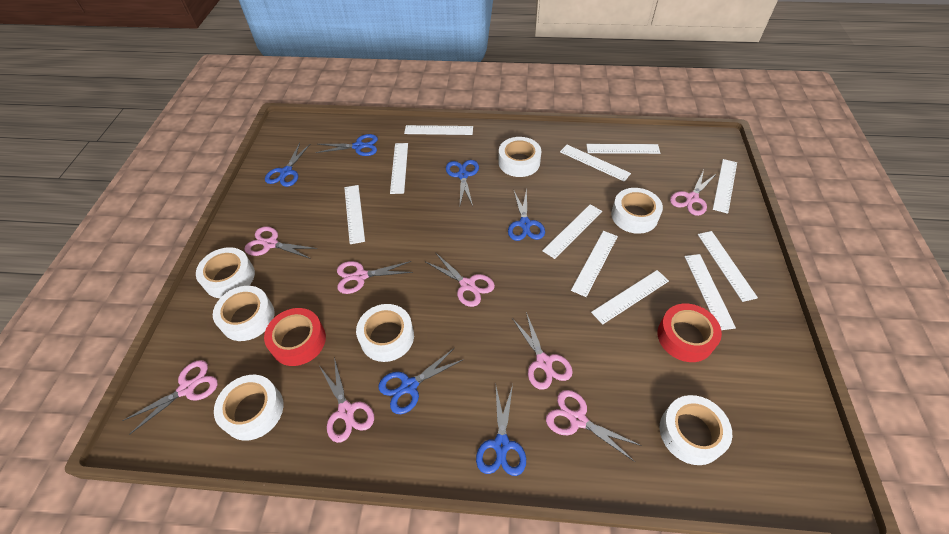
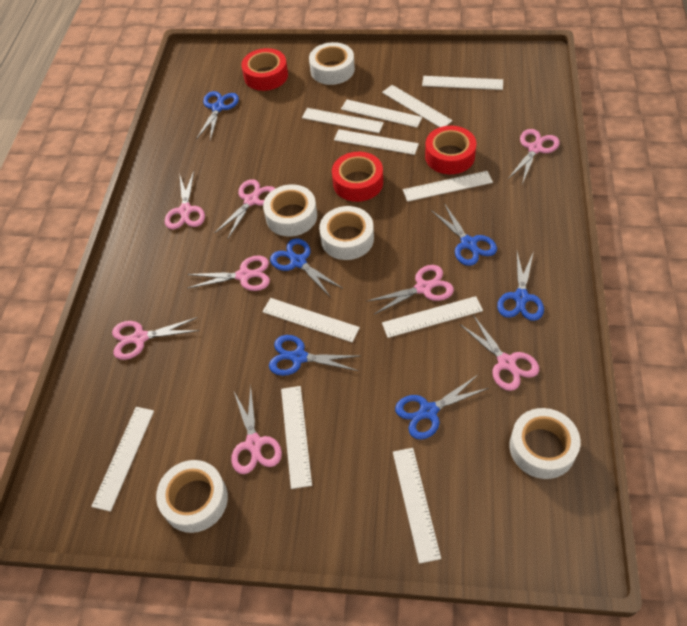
red tape: 2 -> 3
white tape: 7 -> 5

